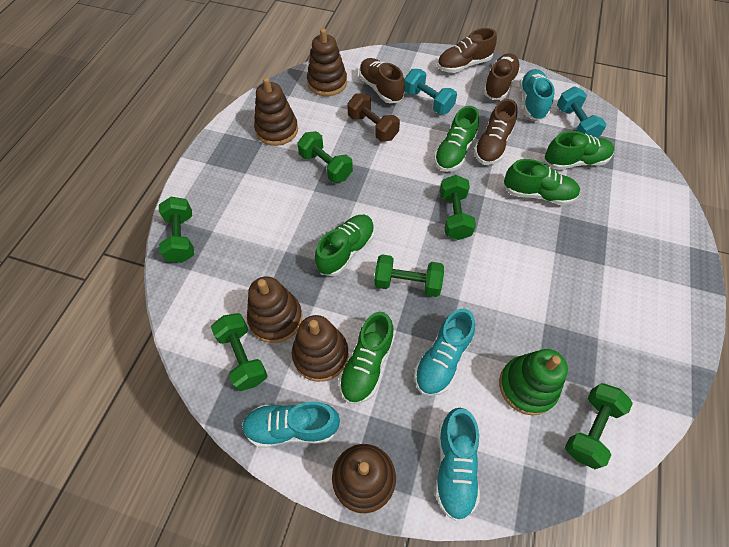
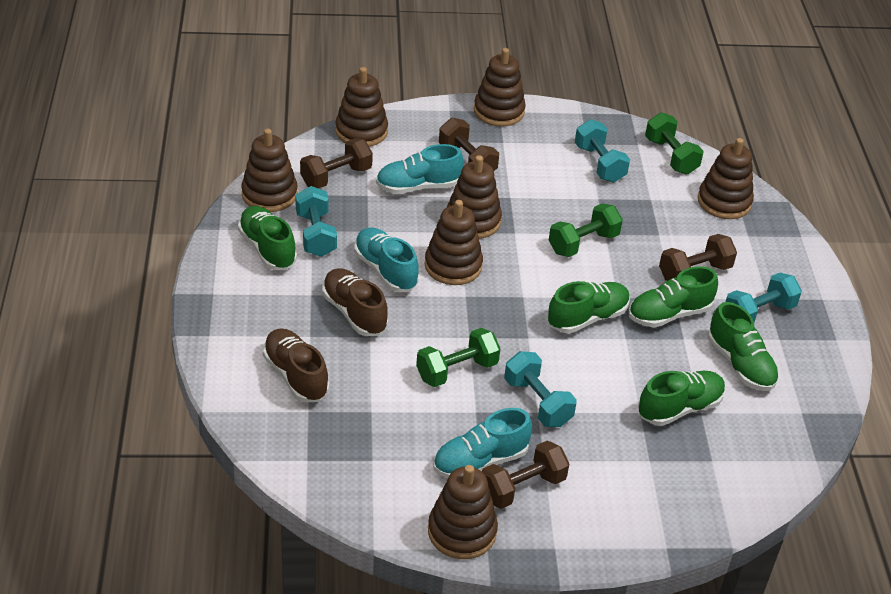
brown dumbbell: 1 -> 4
brown shoe: 4 -> 2
brown stacking toy: 5 -> 7
green dumbbell: 6 -> 3
green stacking toy: 1 -> 0
turquoise dumbbell: 2 -> 4
turquoise shoe: 4 -> 3

